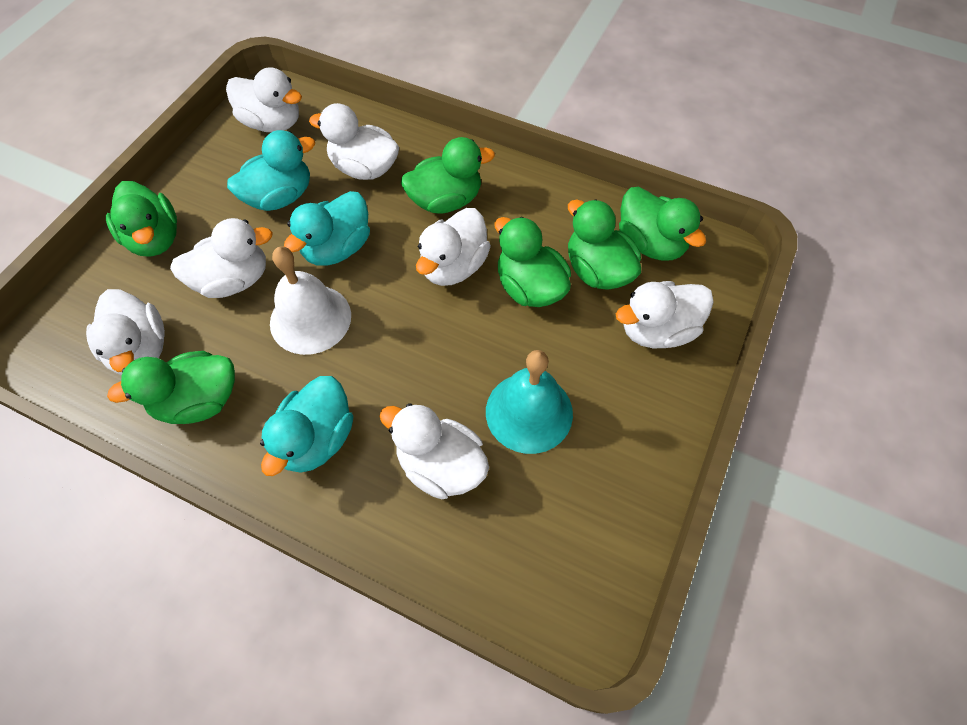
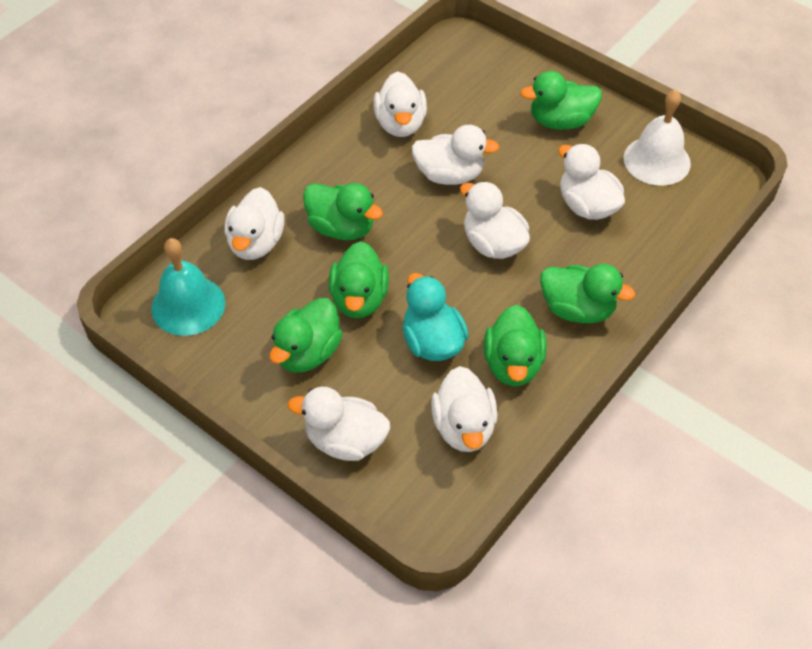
turquoise duck: 3 -> 1

